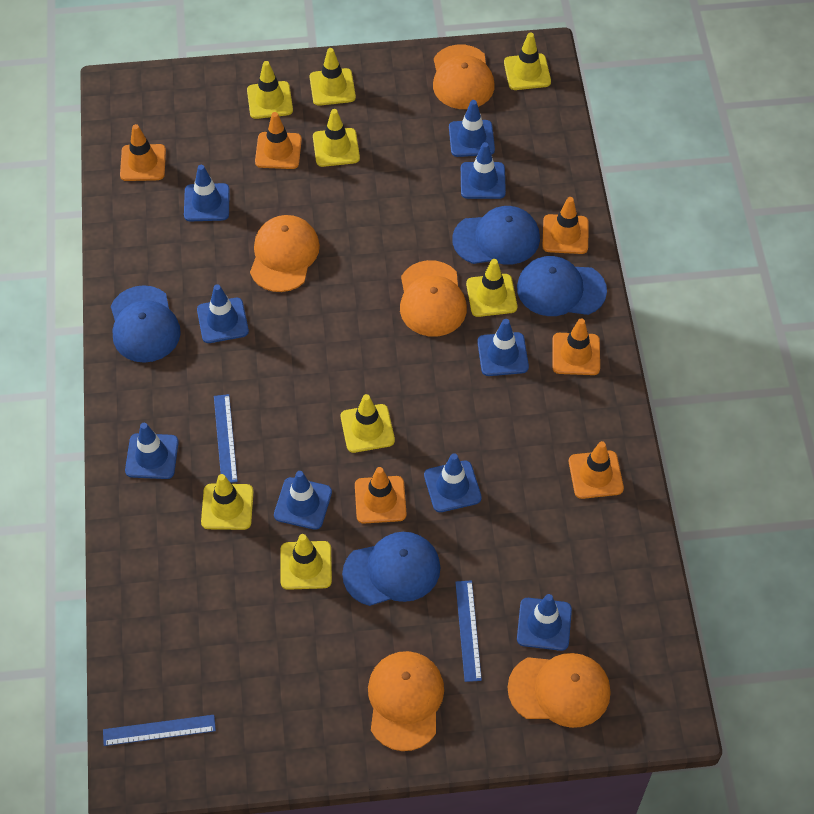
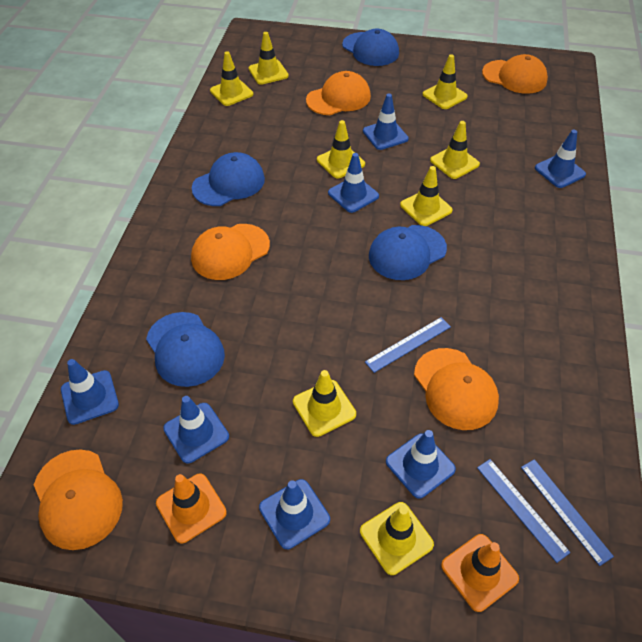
blue traffic cone: 9 -> 7
orange traffic cone: 6 -> 2

